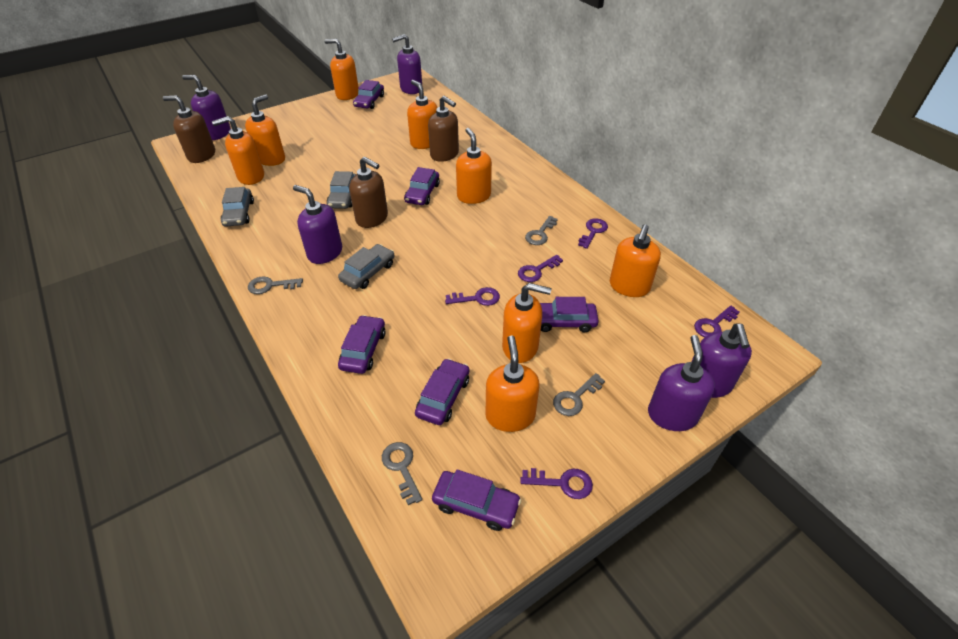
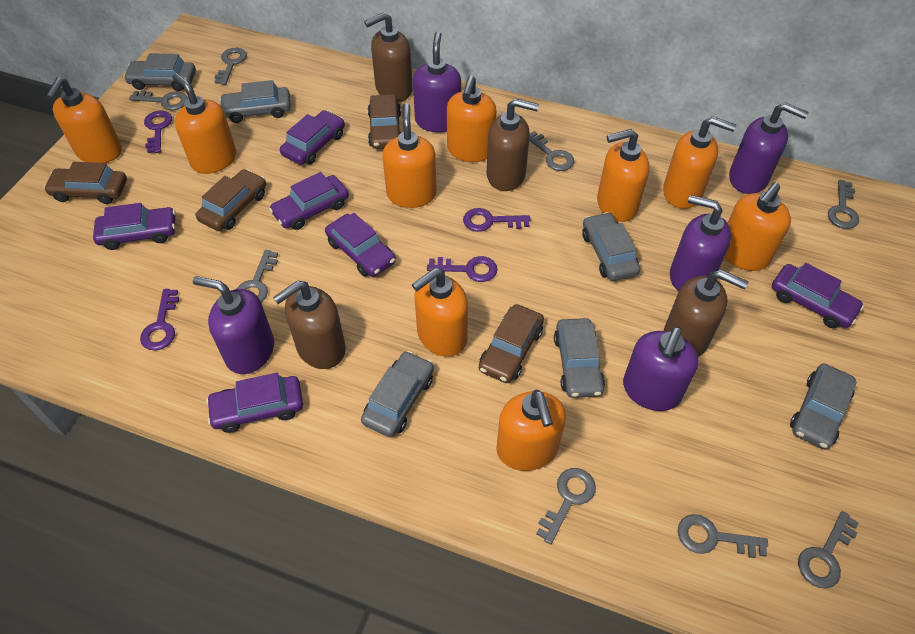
brown car: 0 -> 4
brown soap dispenser: 3 -> 4
grey car: 3 -> 6
grey key: 4 -> 8
orange soap dispenser: 8 -> 9
purple key: 5 -> 4

